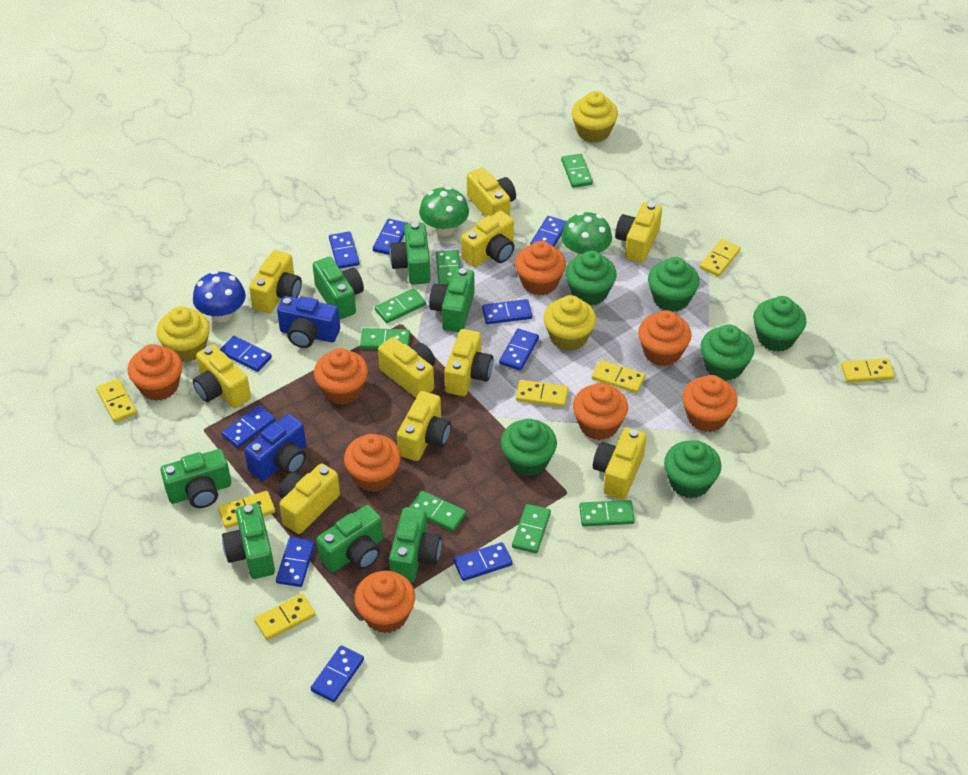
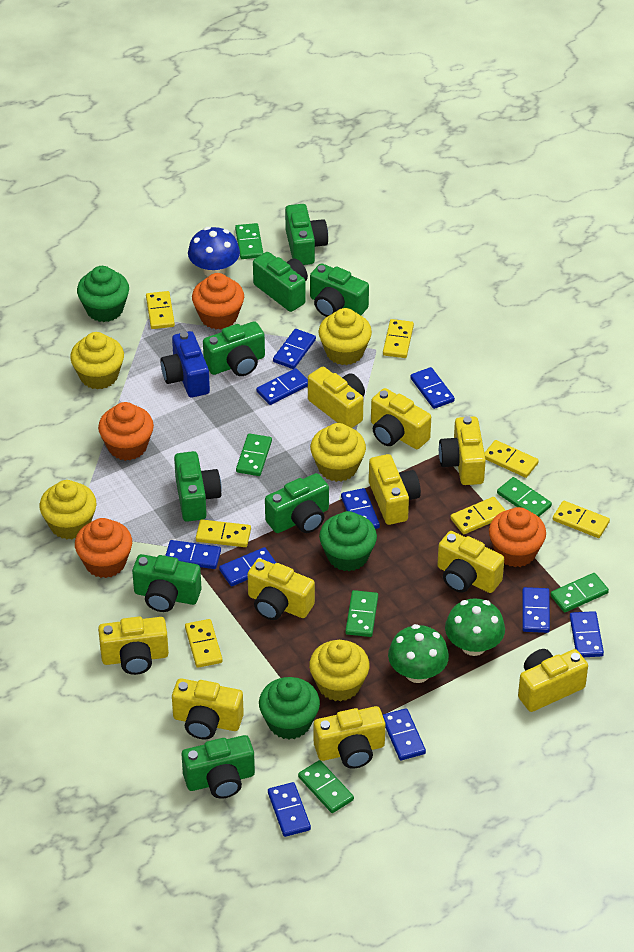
blue camera: 2 -> 1
green camera: 7 -> 8
green cupcake: 6 -> 3
green domino: 7 -> 6
orange cupcake: 8 -> 4
yellow cupcake: 3 -> 5

